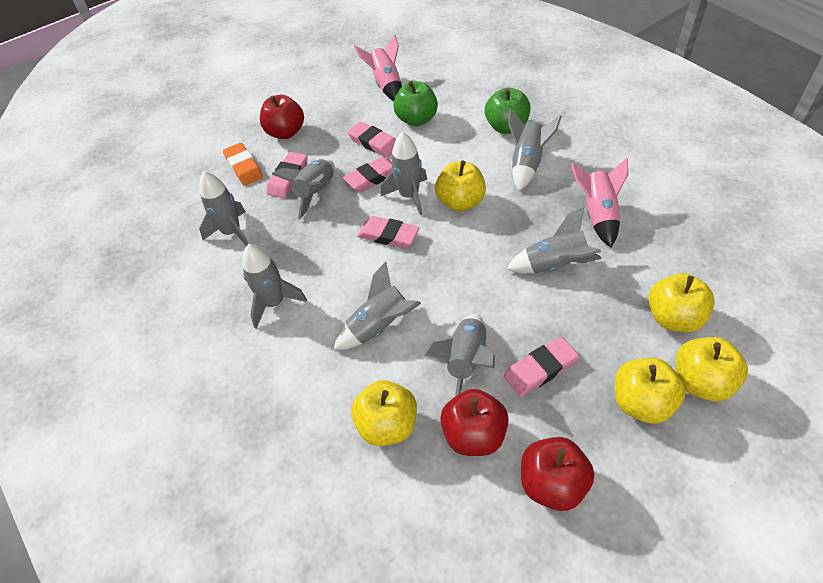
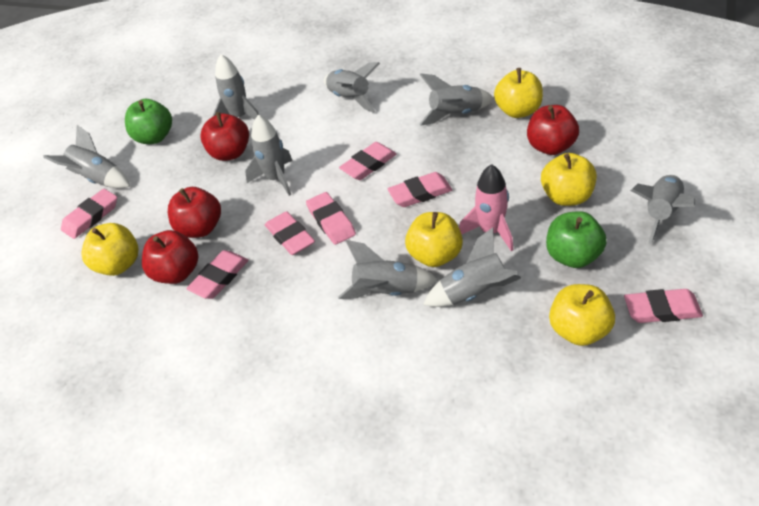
orange eraser: 1 -> 0
pink eraser: 5 -> 7
pink rocket: 2 -> 1
red apple: 3 -> 4

